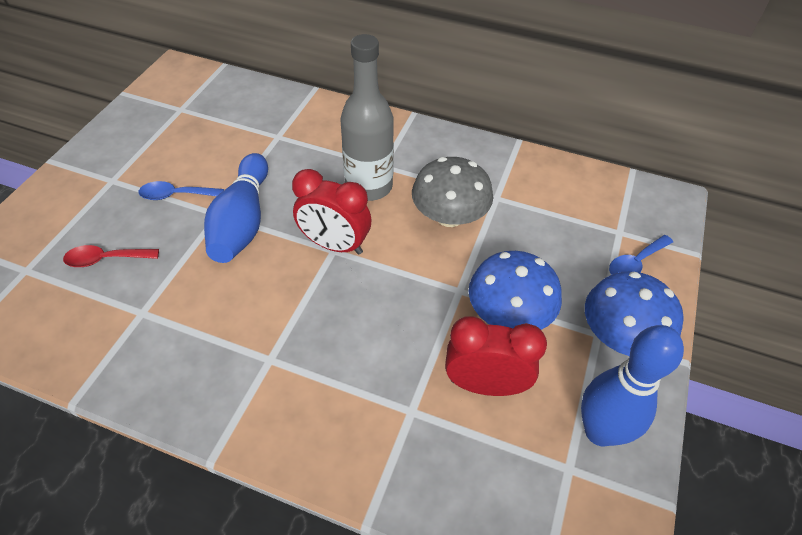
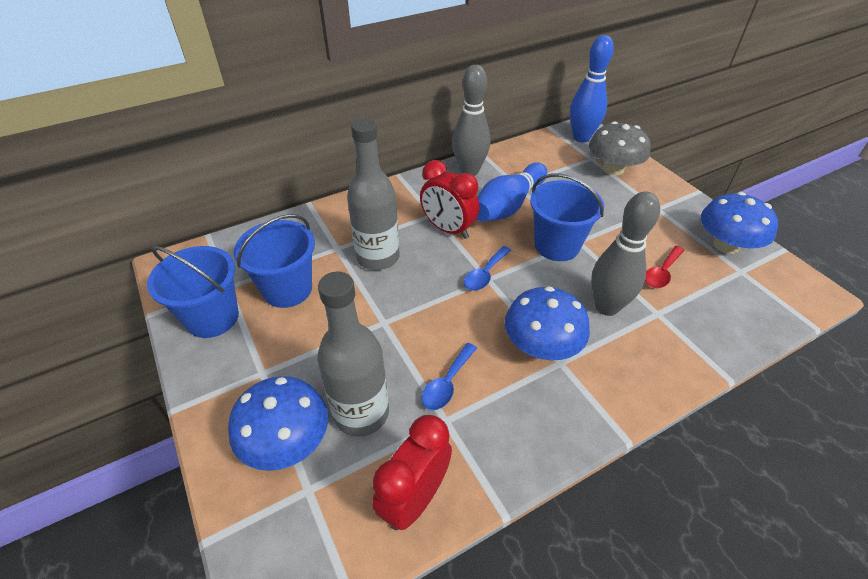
blue bucket: 0 -> 3
blue mushroom: 2 -> 3
grey bottle: 1 -> 2
grey bowling pin: 0 -> 2

